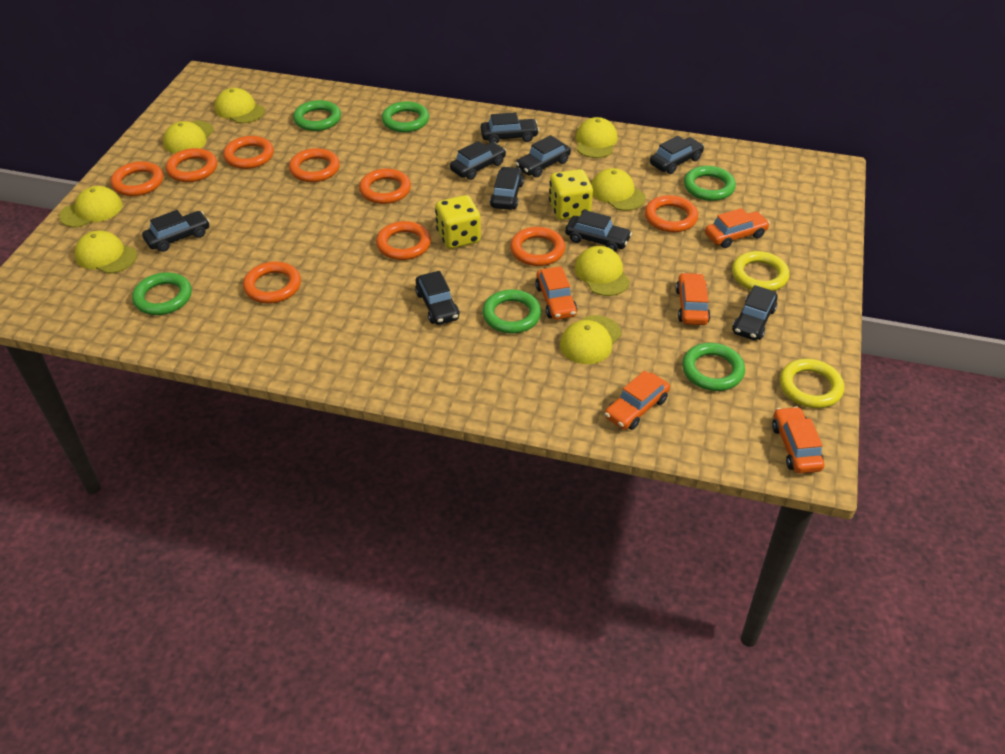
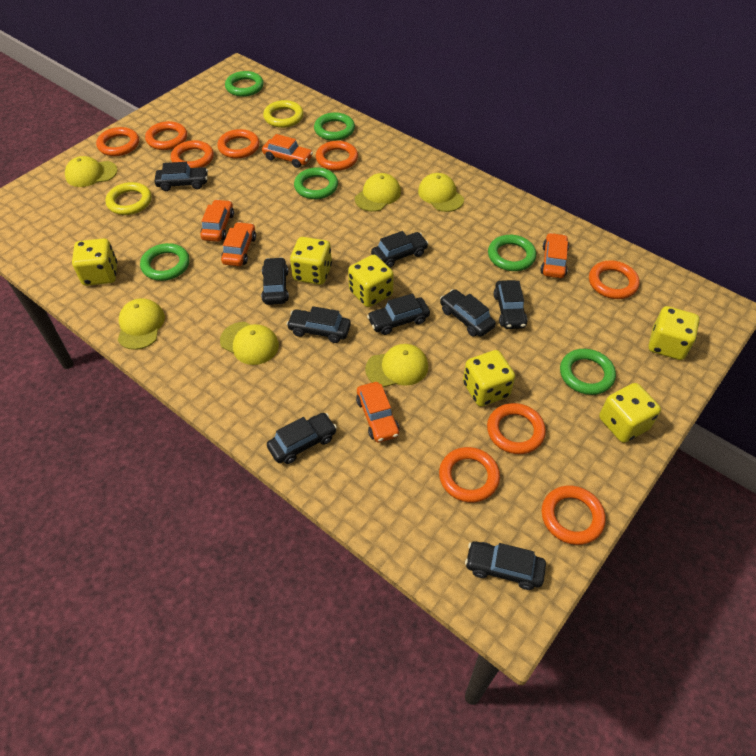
yellow cap: 8 -> 6
yellow dice: 2 -> 6

